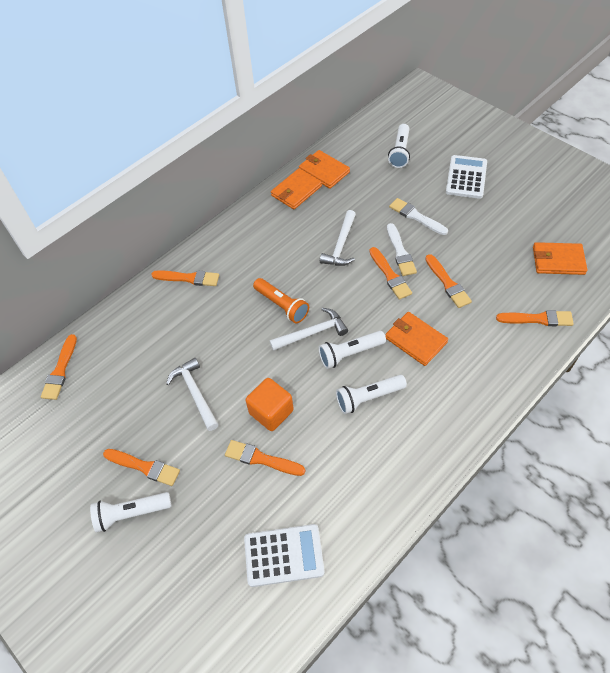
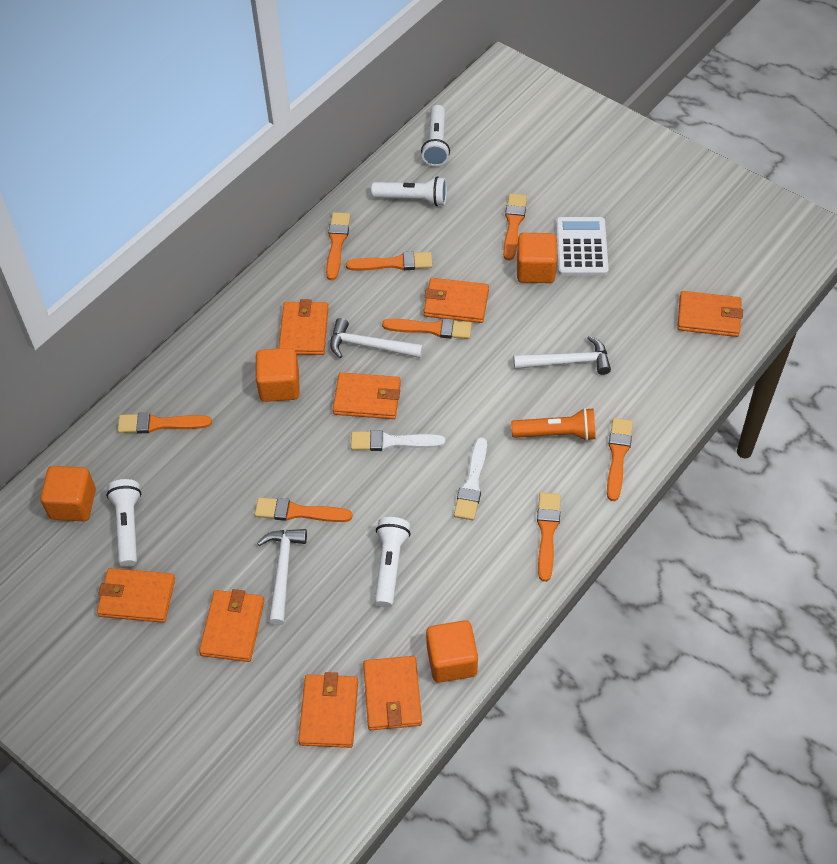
orange brush: 7 -> 8
orange cube: 1 -> 4
orange wallet: 4 -> 8
white calculator: 2 -> 1

